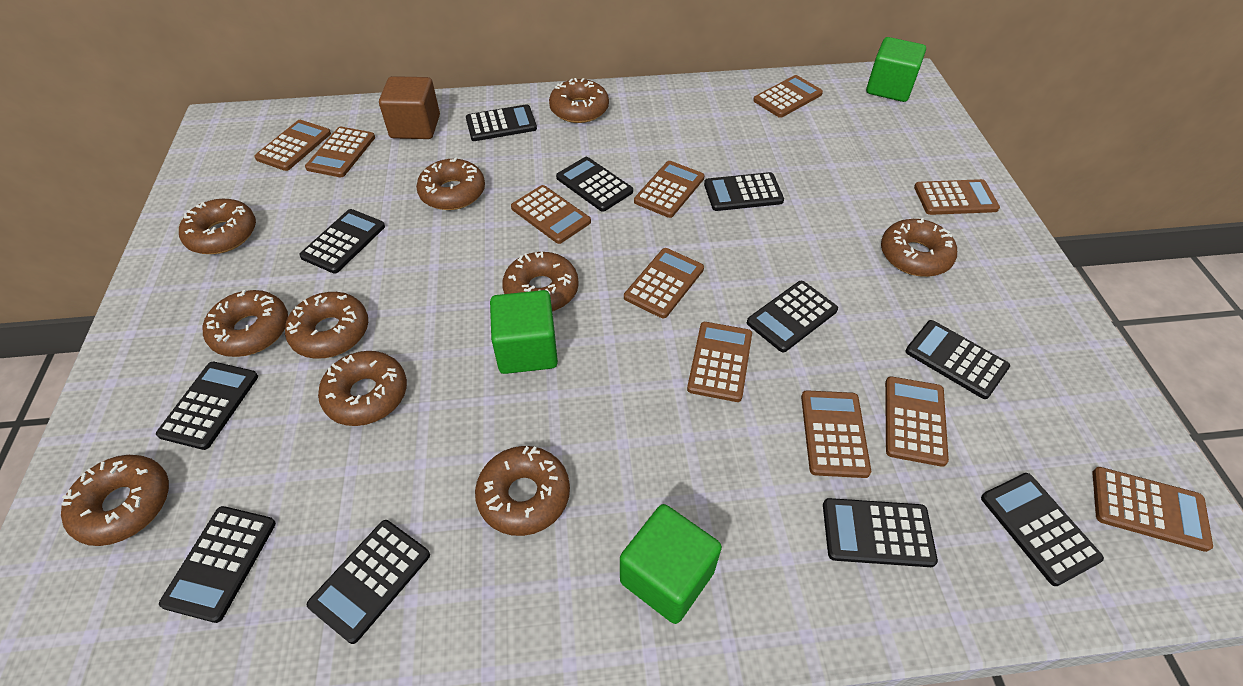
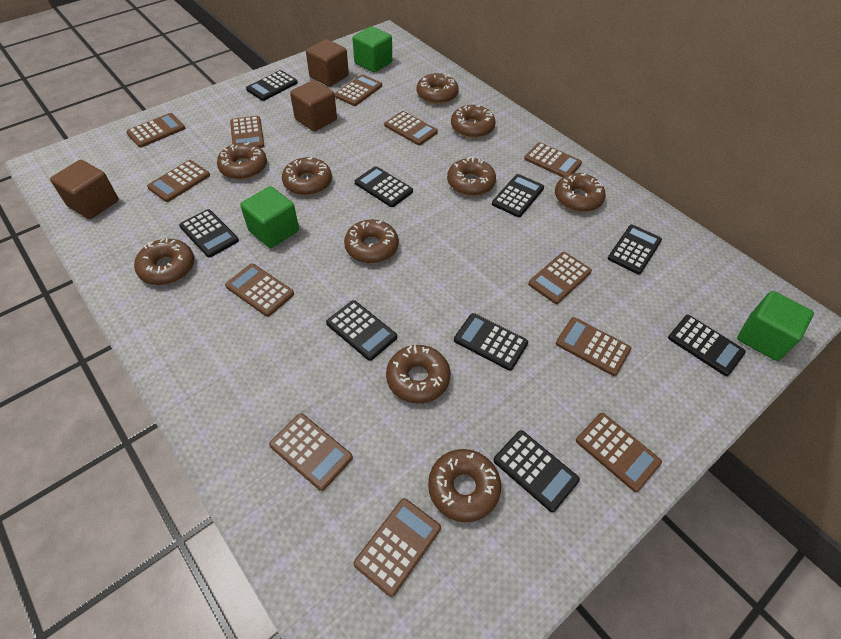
black calculator: 11 -> 9
brown calculator: 11 -> 12
brown cube: 1 -> 3

